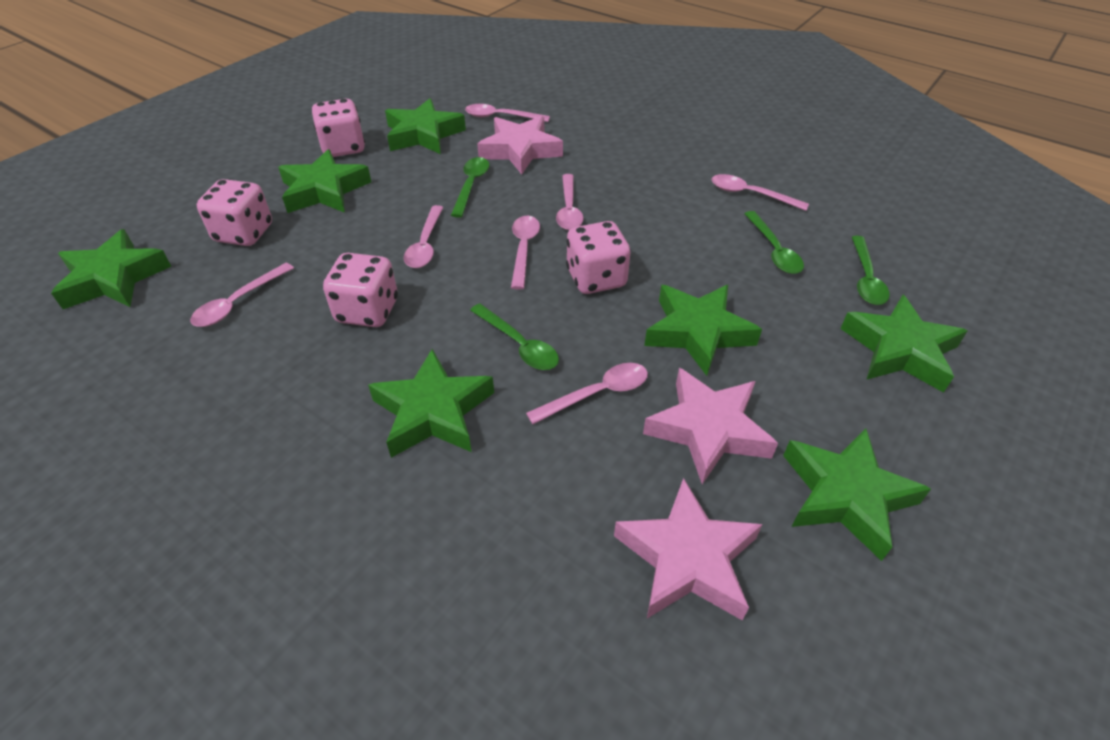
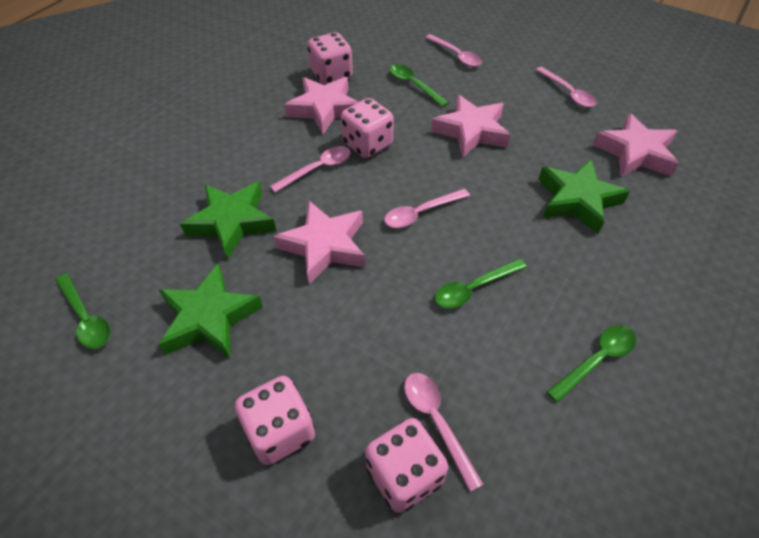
green star: 7 -> 3
pink spoon: 7 -> 5
pink star: 3 -> 4

